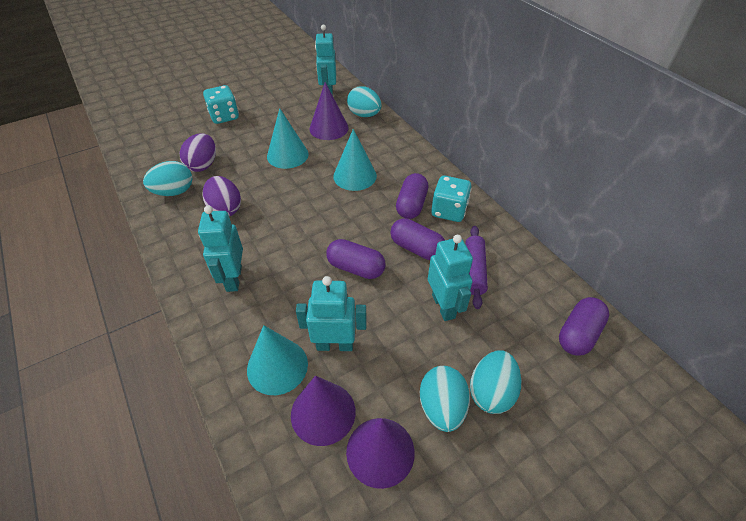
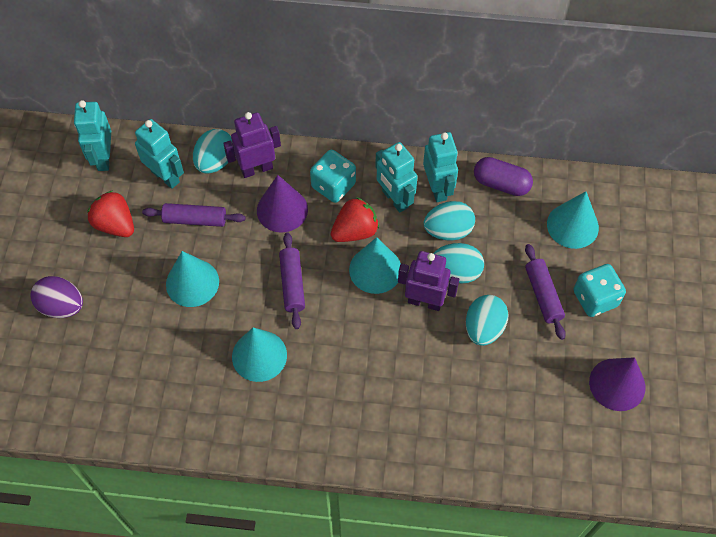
purple capsule: 4 -> 1
purple cone: 3 -> 2
purple egg: 2 -> 1
purple robot: 0 -> 2
purple rolling pin: 1 -> 3
red strawberry: 0 -> 2
turquoise cone: 3 -> 4

